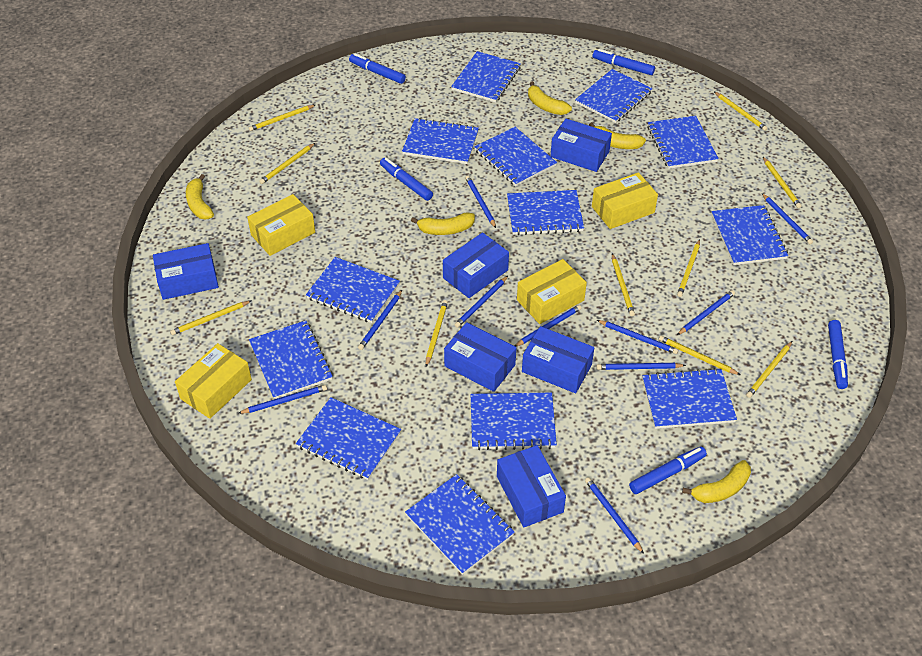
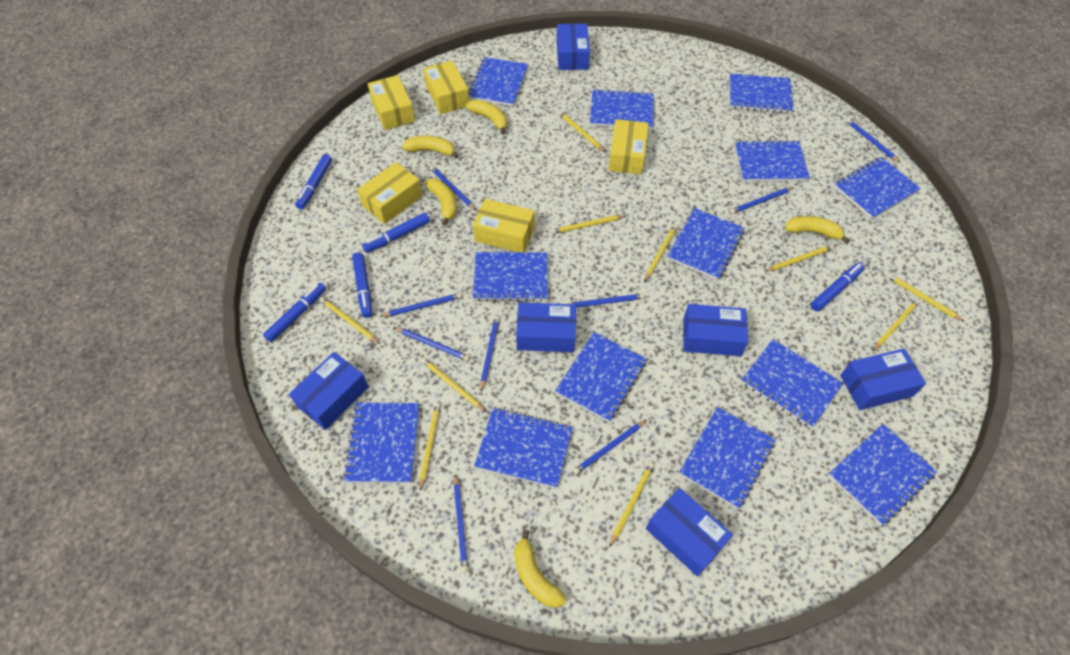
blue pencil: 10 -> 9
yellow box: 4 -> 5

